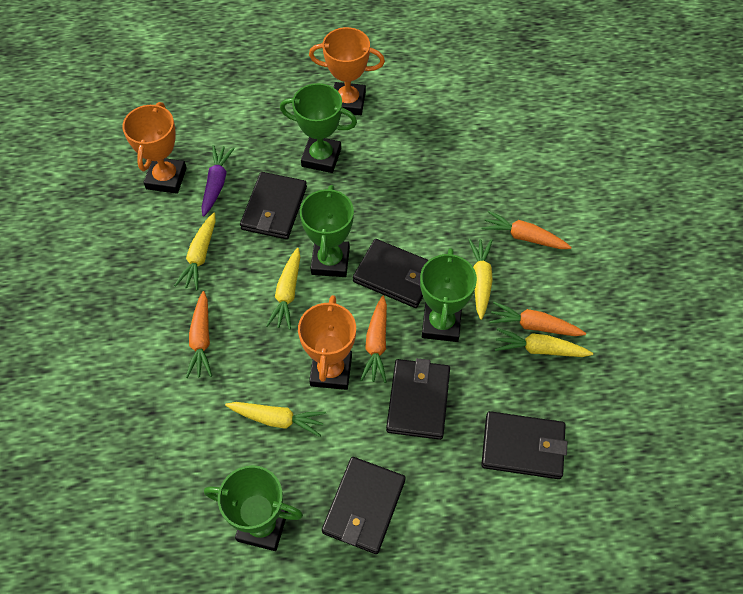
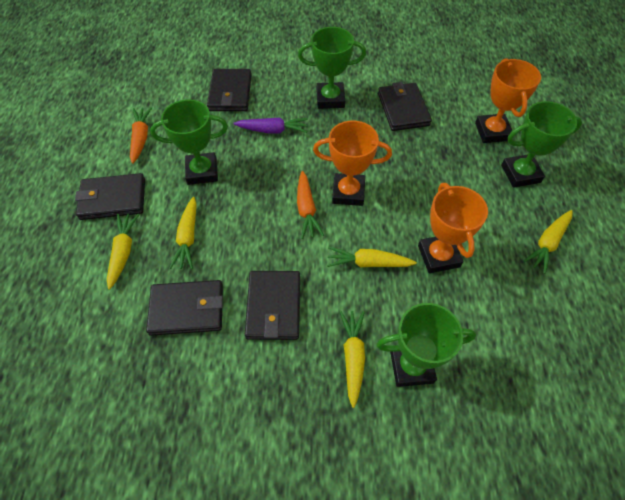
orange carrot: 4 -> 2

